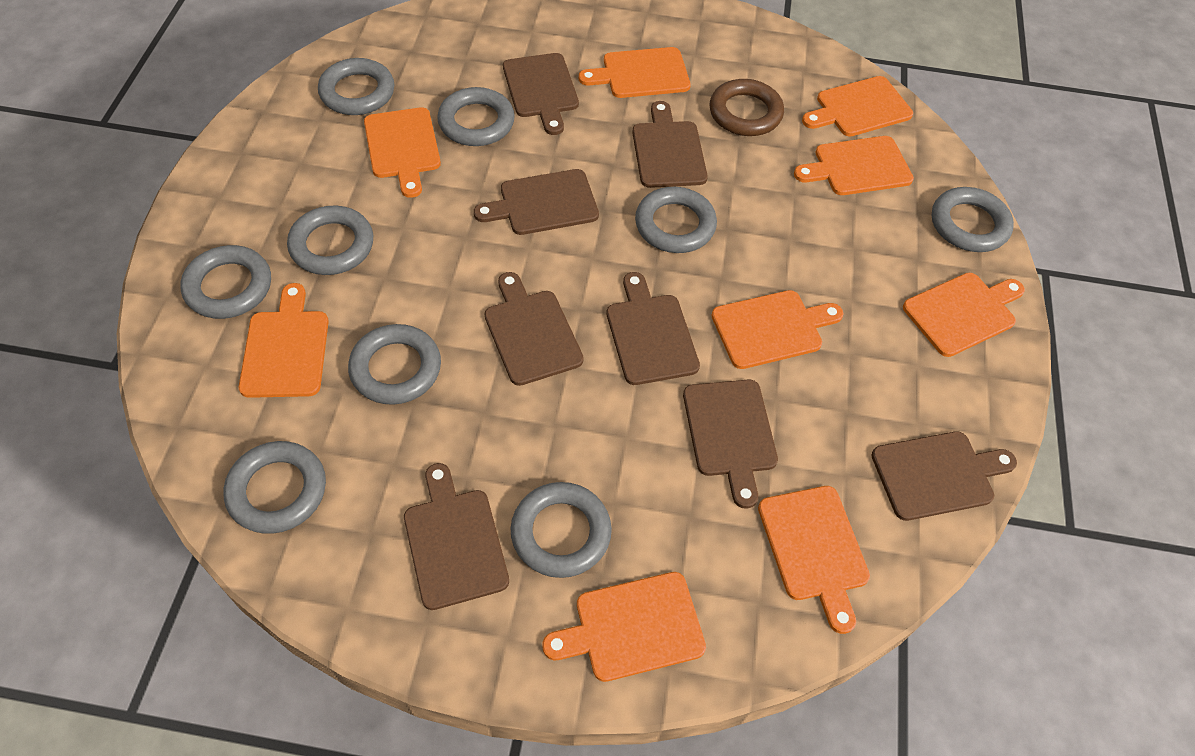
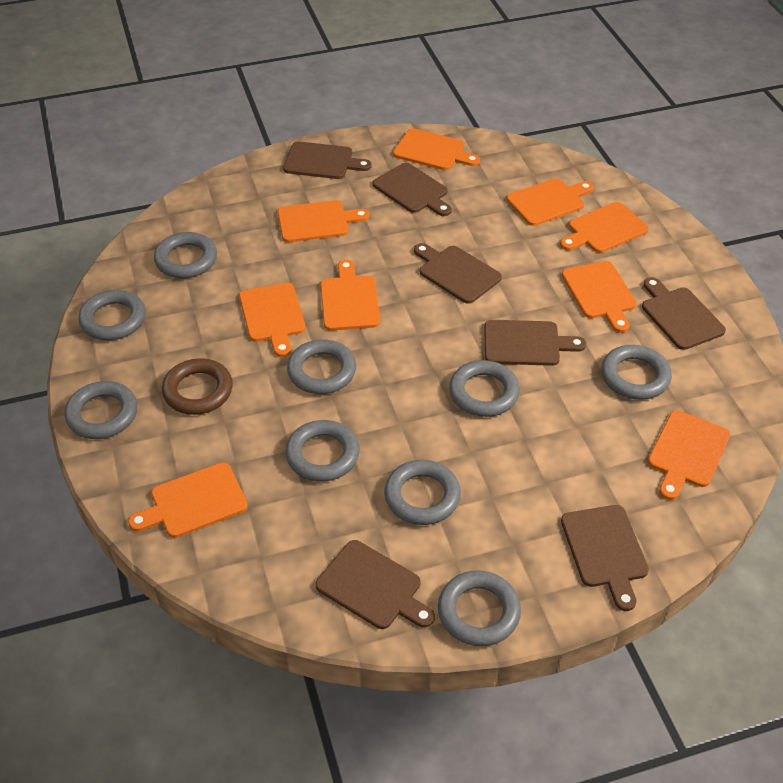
brown cutting board: 8 -> 7

